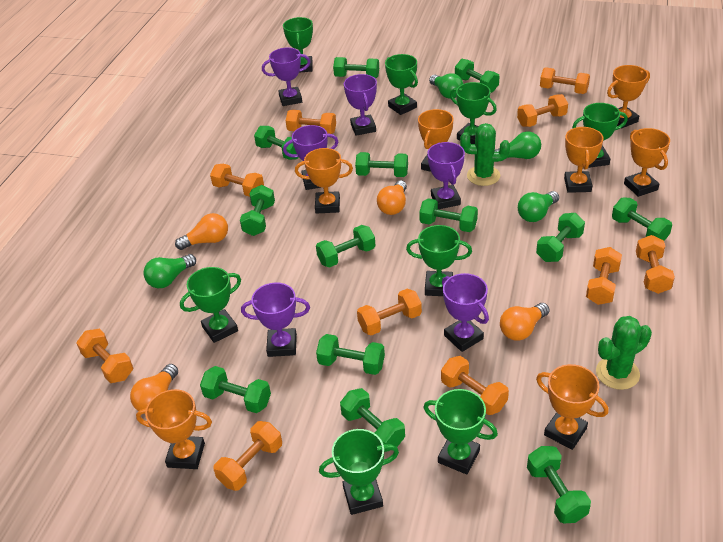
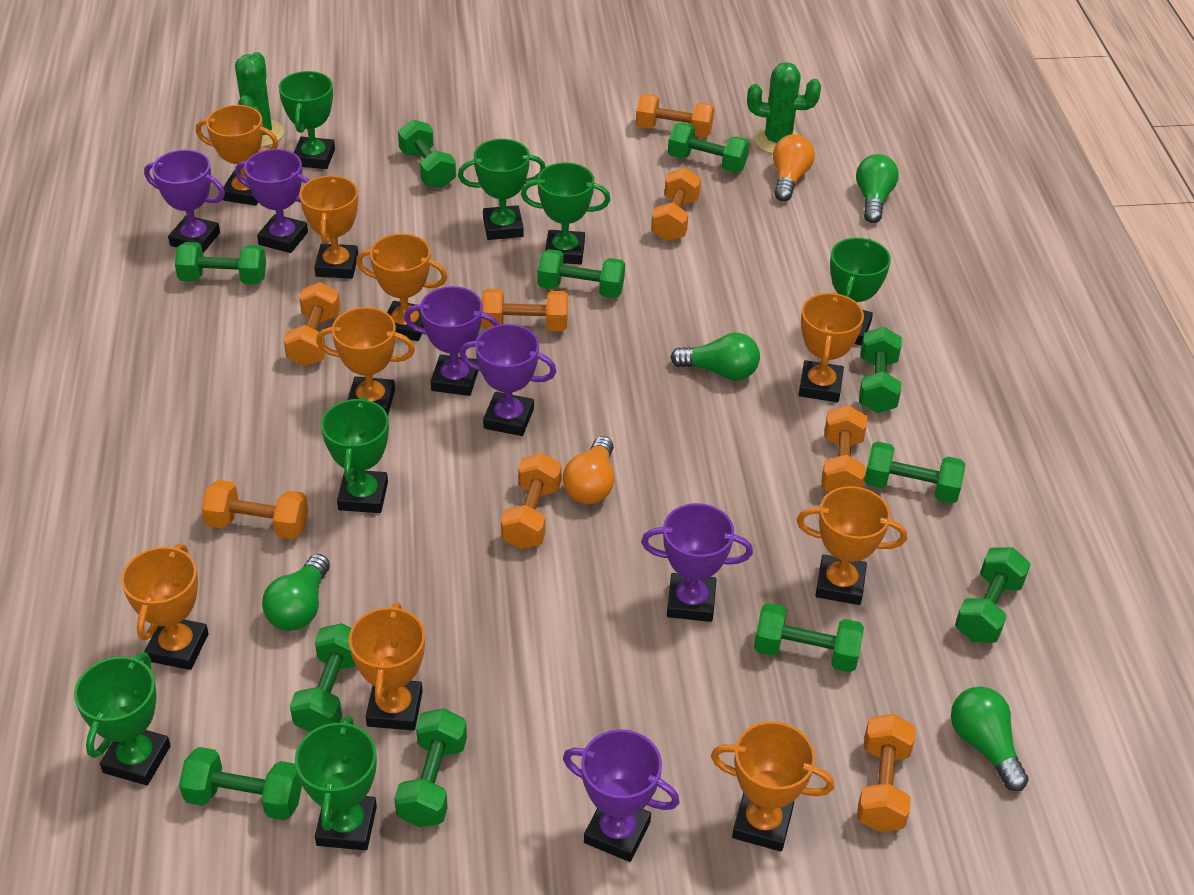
green dumbbell: 13 -> 11
green trophy: 8 -> 7
orange dumbbell: 10 -> 8
orange light bulb: 4 -> 2
orange trophy: 7 -> 9

